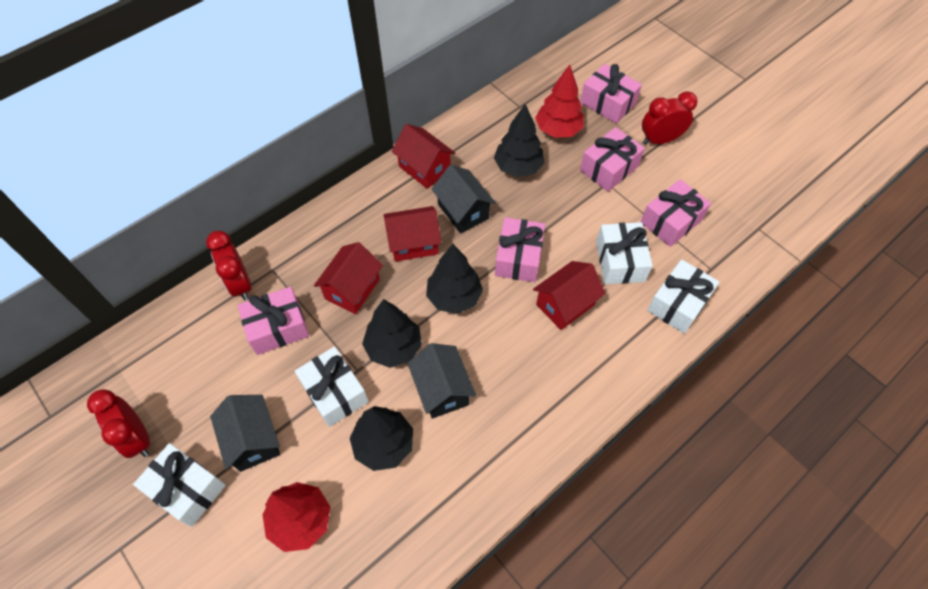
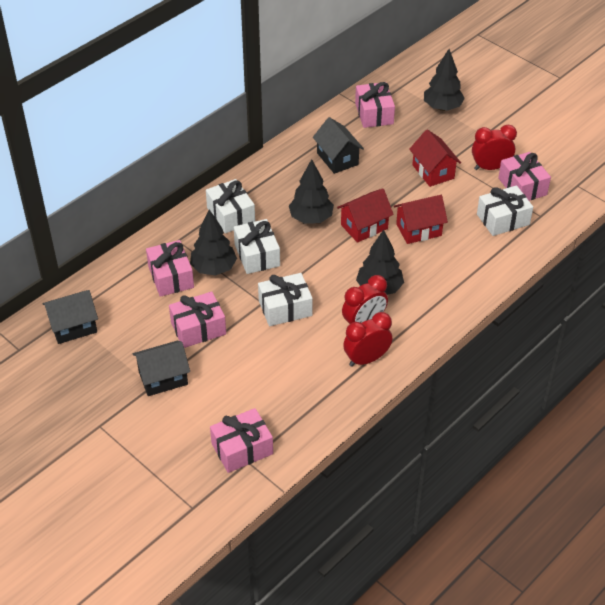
red house: 4 -> 3
red tree: 2 -> 0

